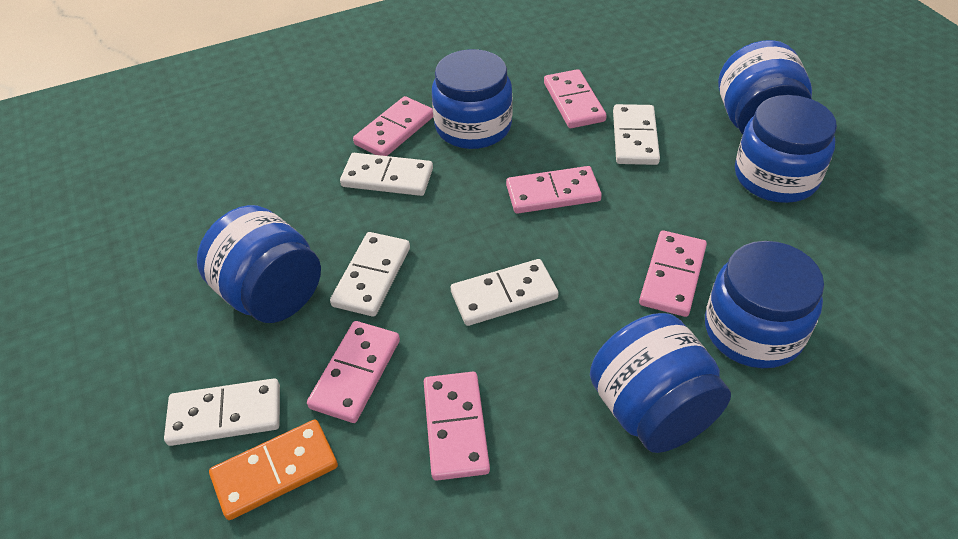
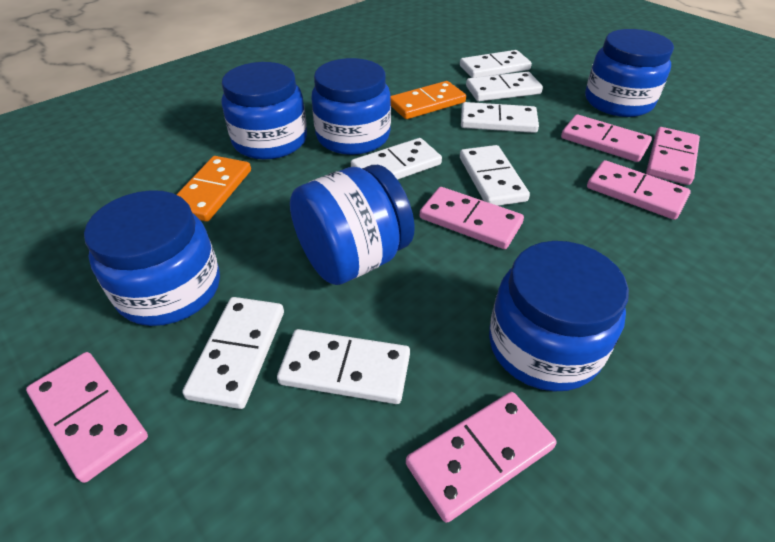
orange domino: 1 -> 2
white domino: 5 -> 7

